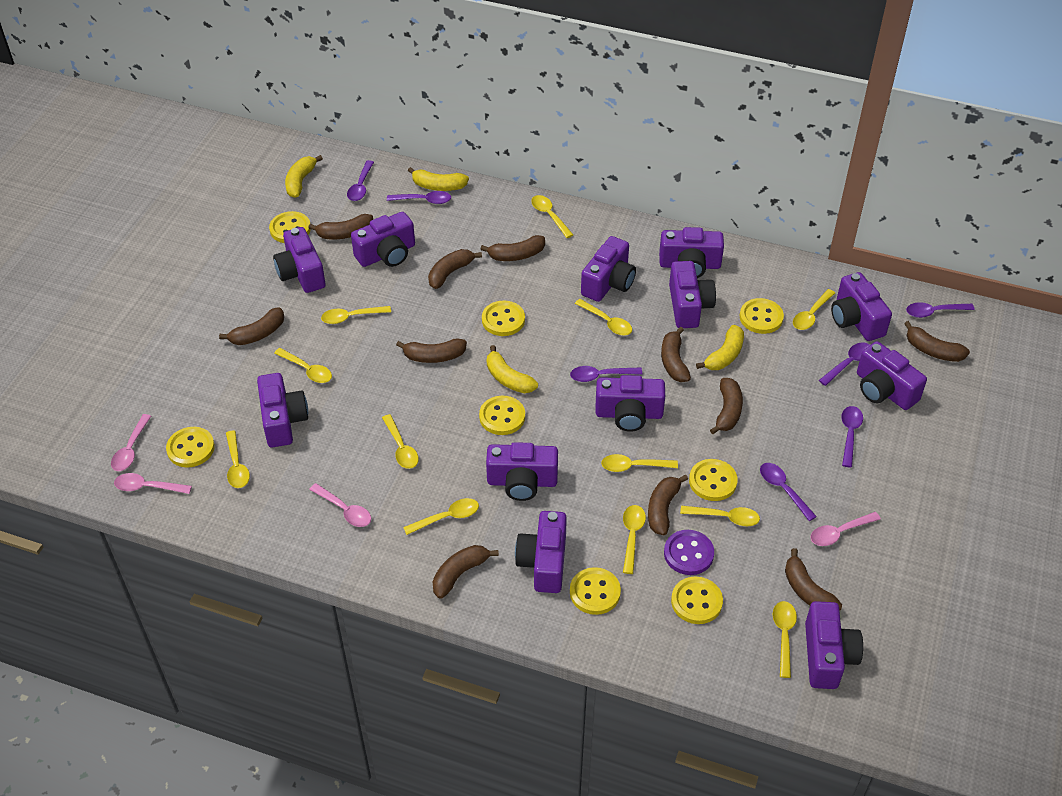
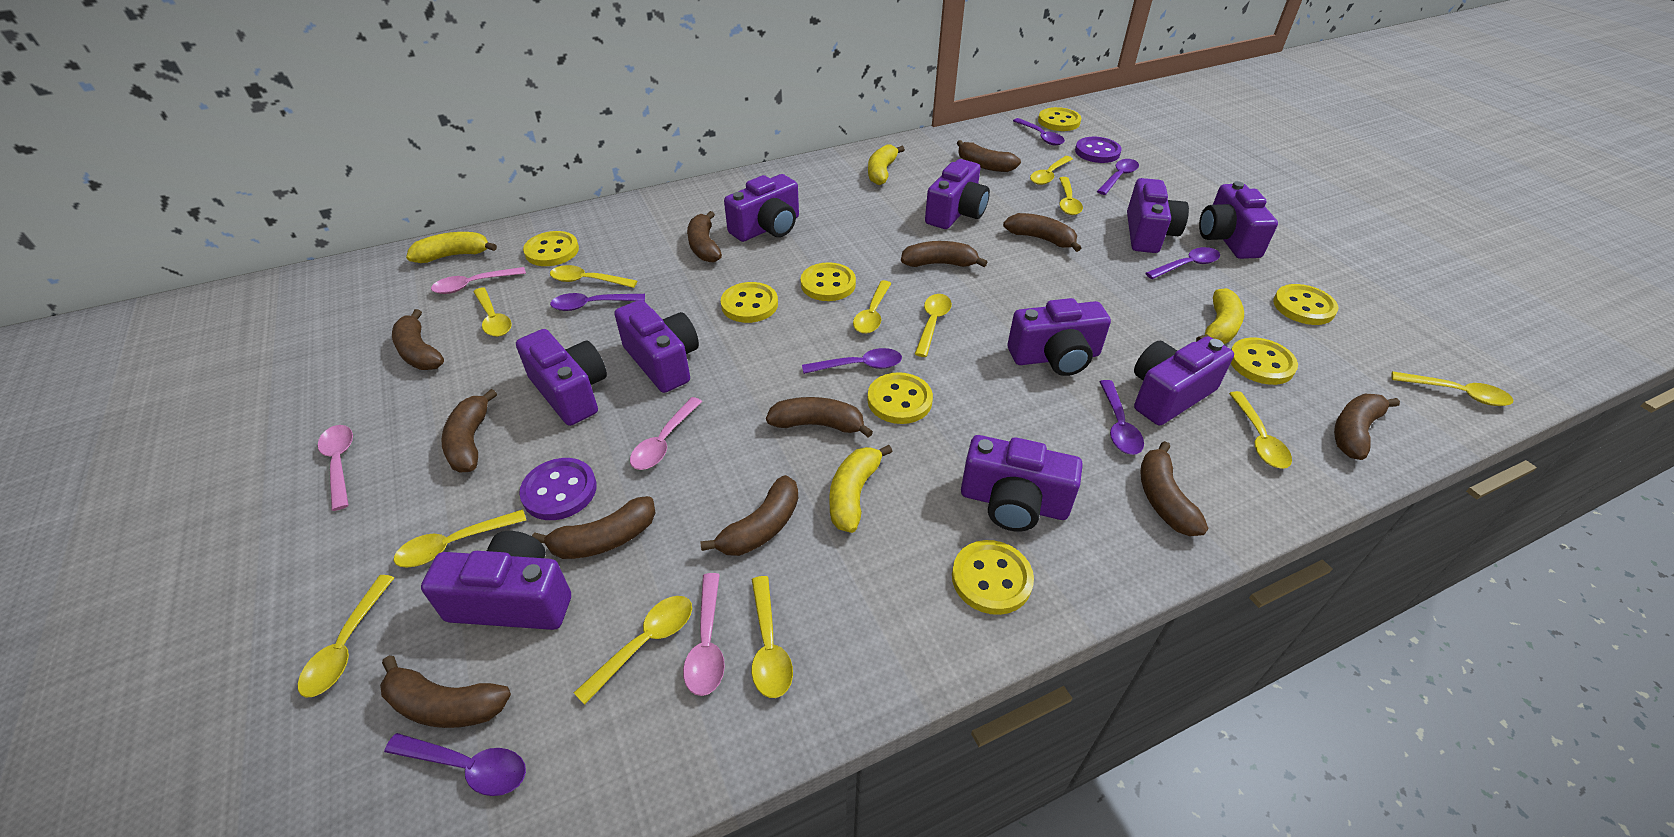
brown banana: 11 -> 12
purple button: 1 -> 2
purple camera: 12 -> 10

